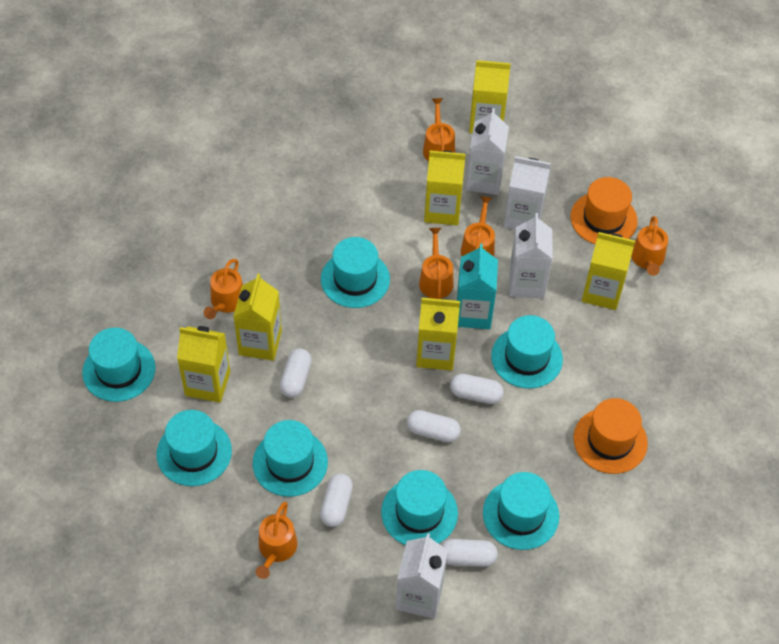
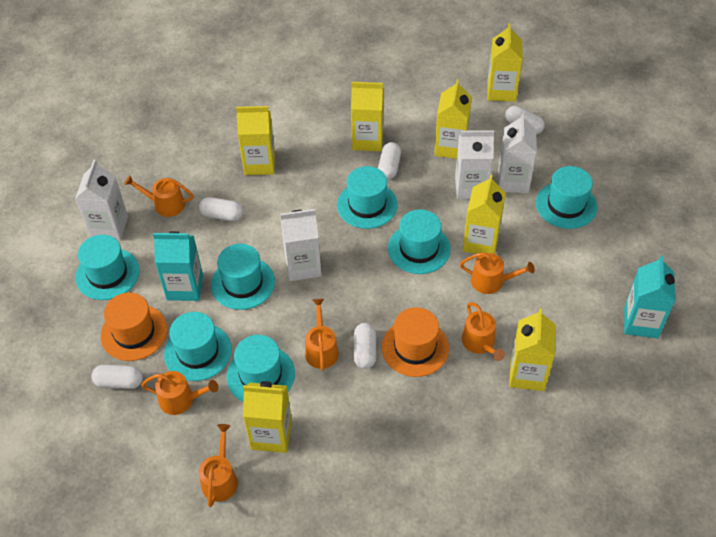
turquoise carton: 1 -> 2
yellow carton: 6 -> 7

